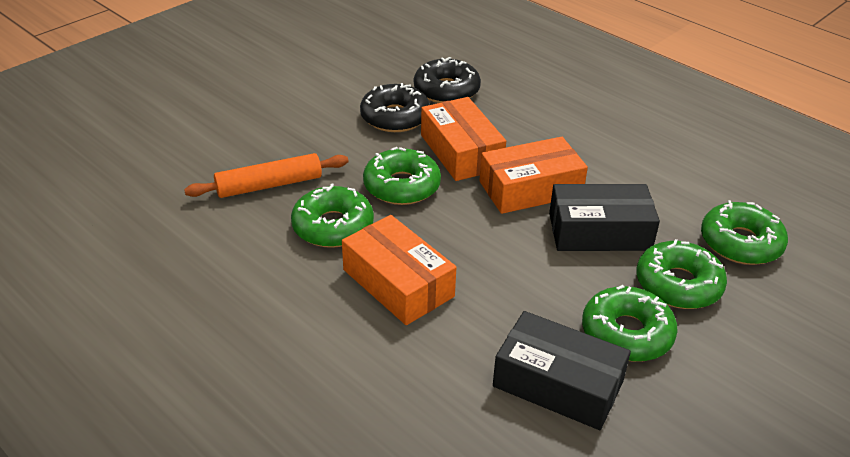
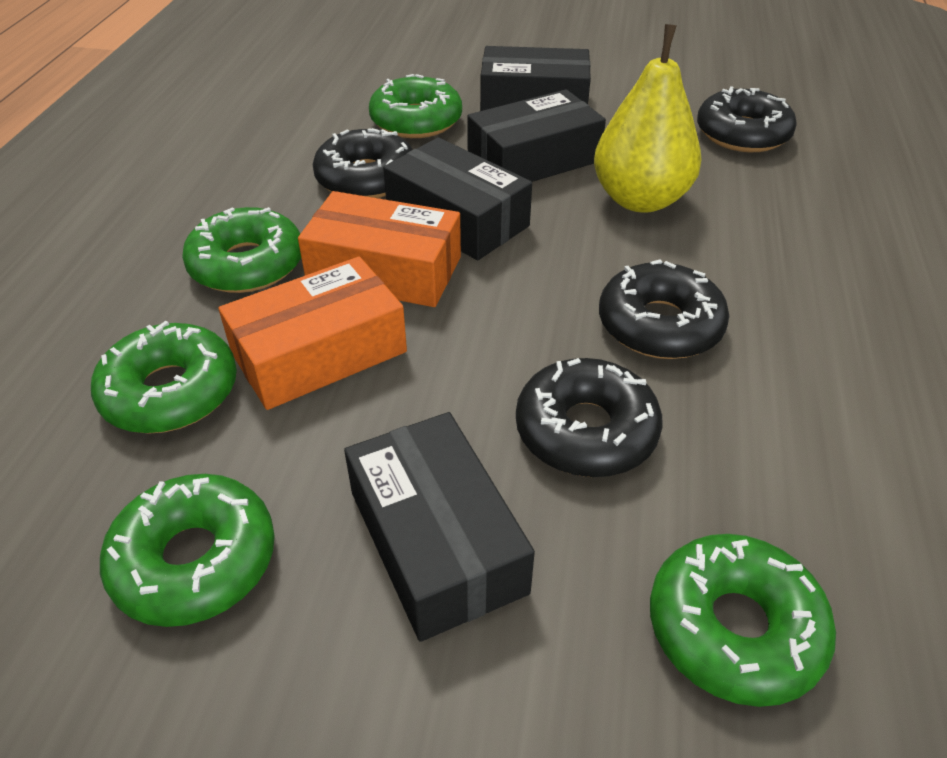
black box: 2 -> 4
black donut: 2 -> 4
orange box: 3 -> 2
orange rolling pin: 1 -> 0
yellow pear: 0 -> 1

